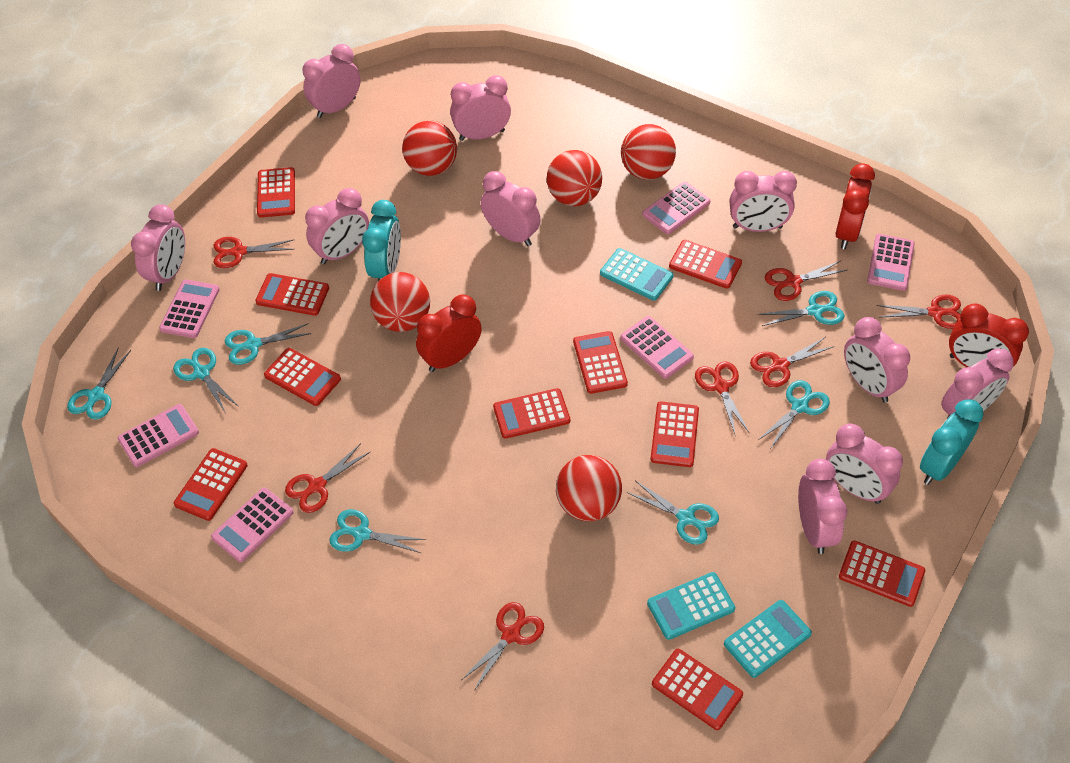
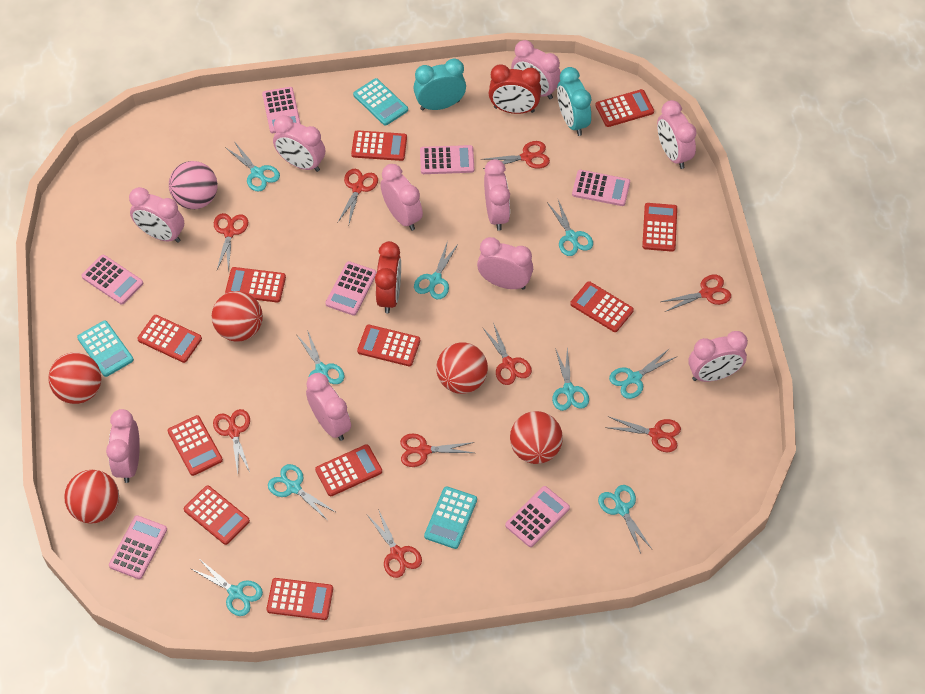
pink ball: 0 -> 1
pink calculator: 6 -> 7
red calculator: 10 -> 11
red clock: 3 -> 2
red scissors: 7 -> 9
turquoise scissors: 7 -> 9

